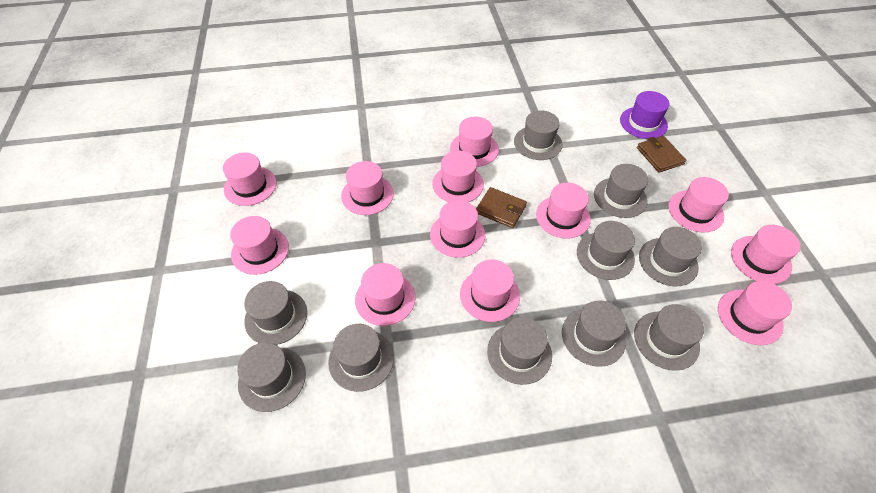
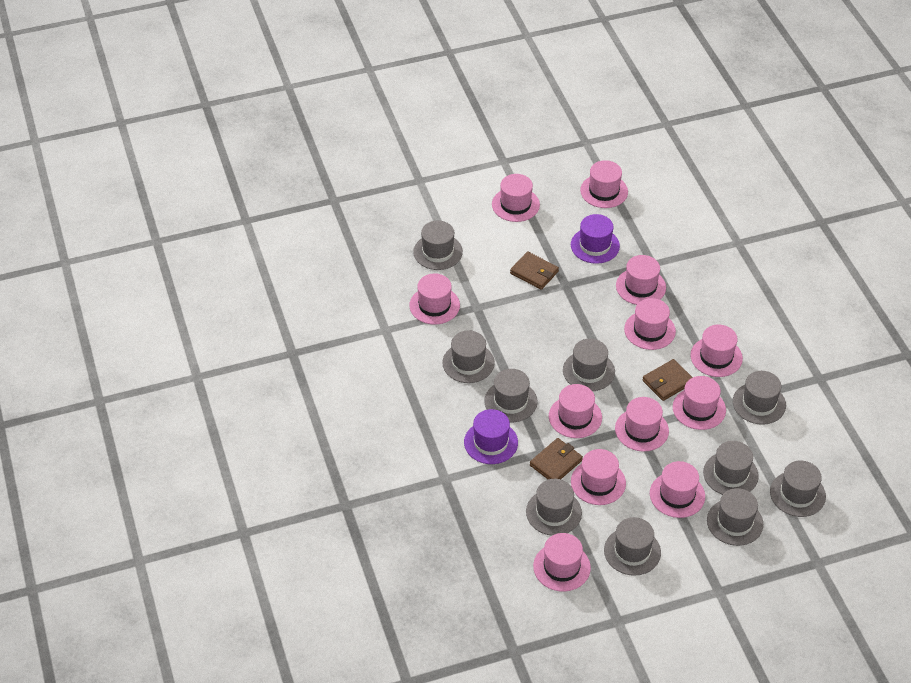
brown wallet: 2 -> 3
purple hat: 1 -> 2

